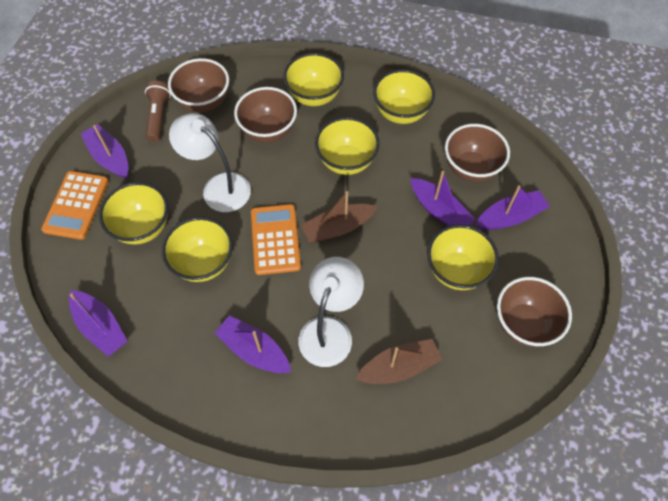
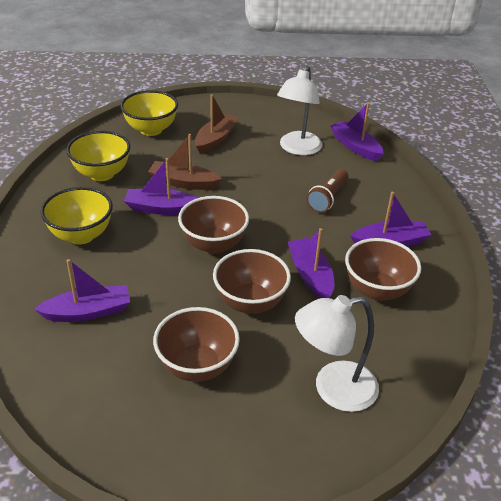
orange calculator: 2 -> 0
yellow bowl: 6 -> 3

